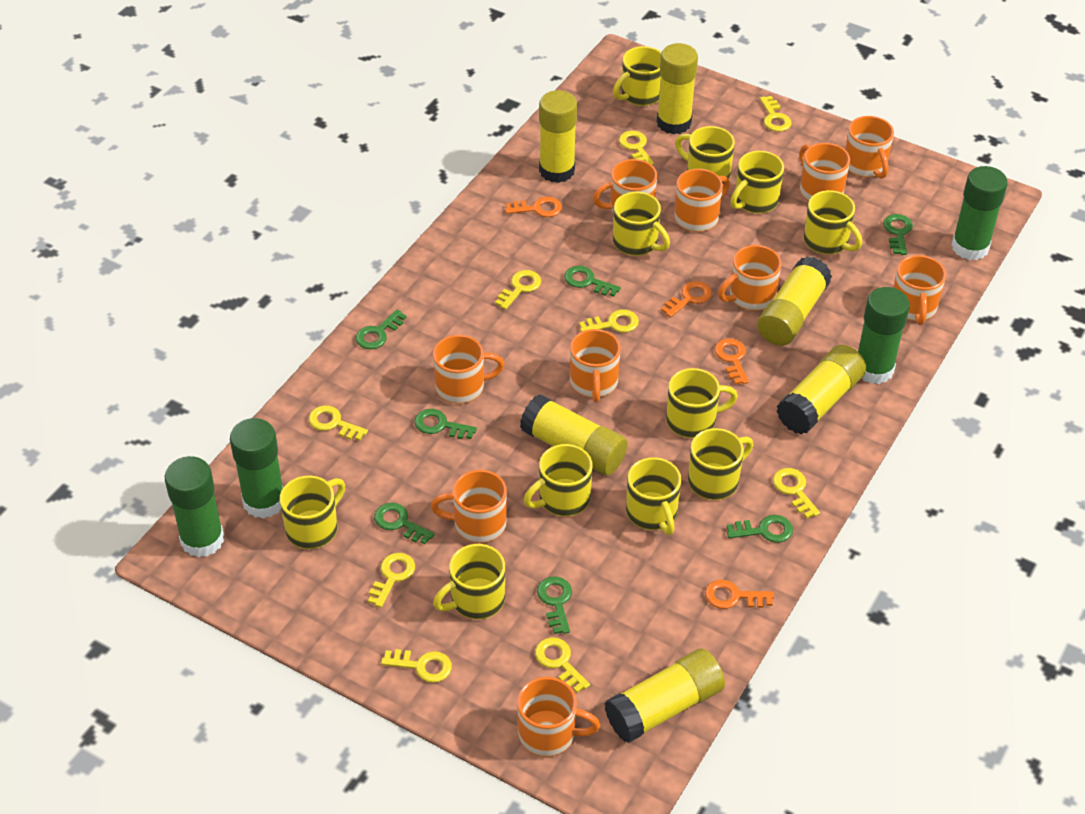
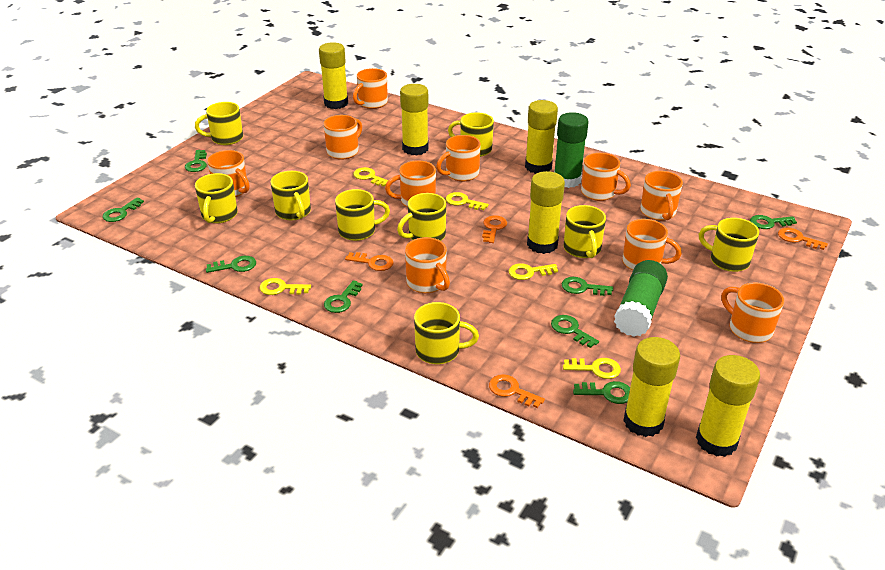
green glue stick: 4 -> 2
green key: 7 -> 8
yellow key: 9 -> 5
yellow mug: 11 -> 9

